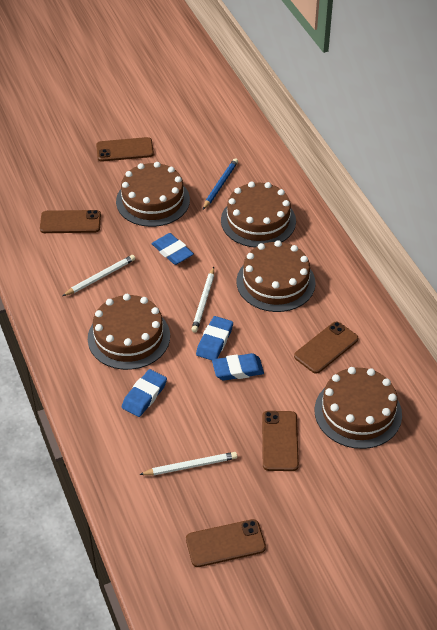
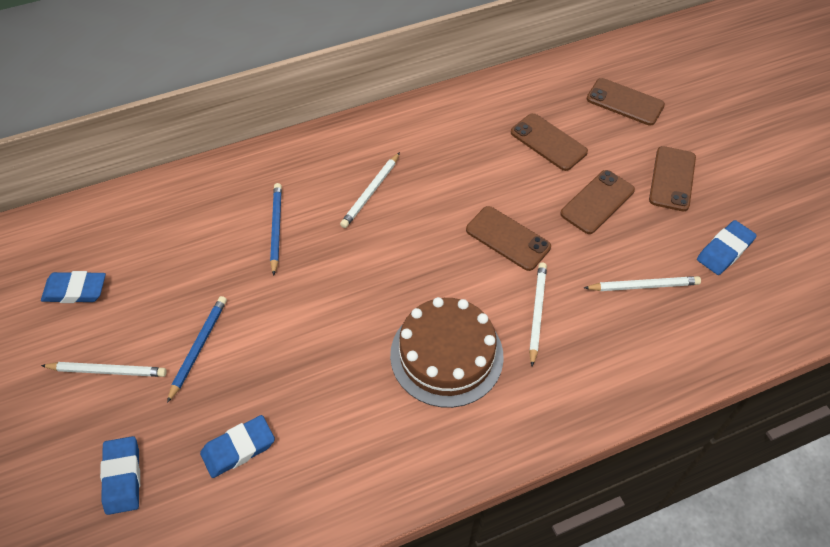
blue pencil: 1 -> 2
brown cake: 5 -> 1
white pencil: 3 -> 4

